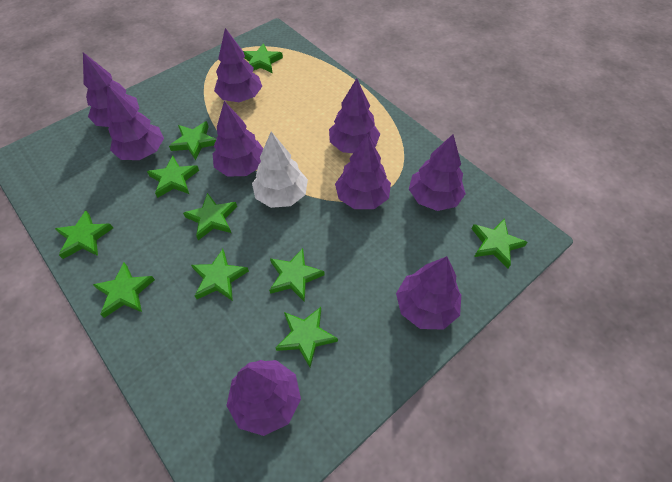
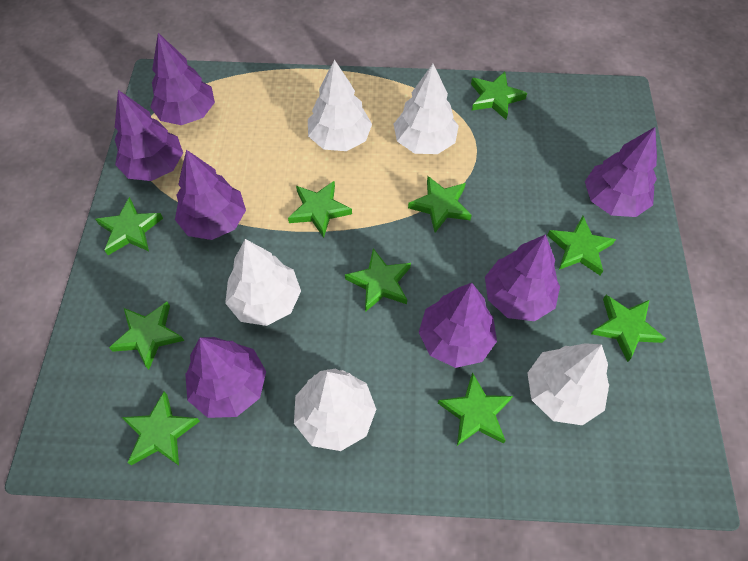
purple tree: 9 -> 7
white tree: 1 -> 5

